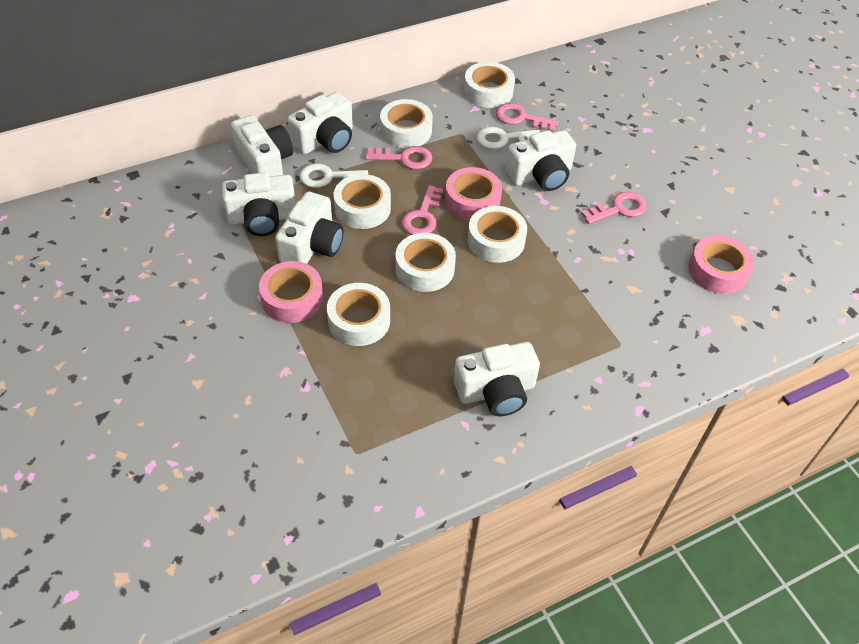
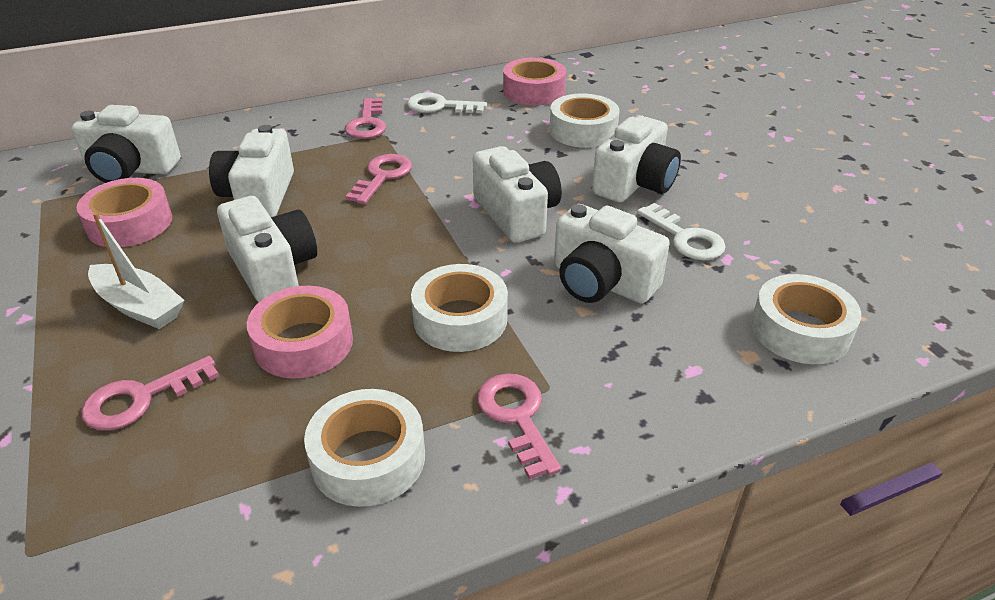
white boat: 0 -> 1
white tape: 6 -> 4

